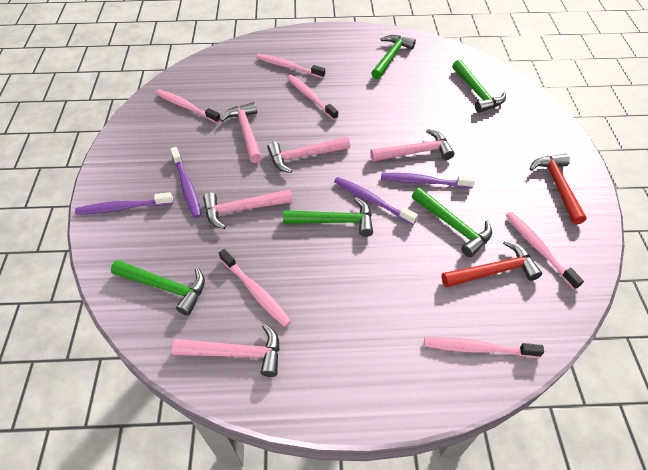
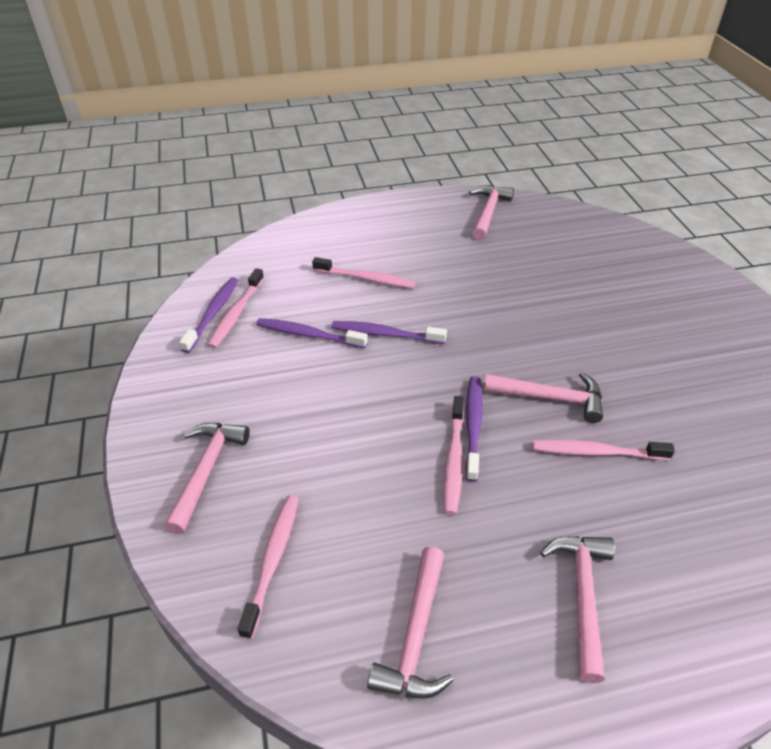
green hammer: 5 -> 0
pink toothbrush: 6 -> 5
red hammer: 2 -> 0

